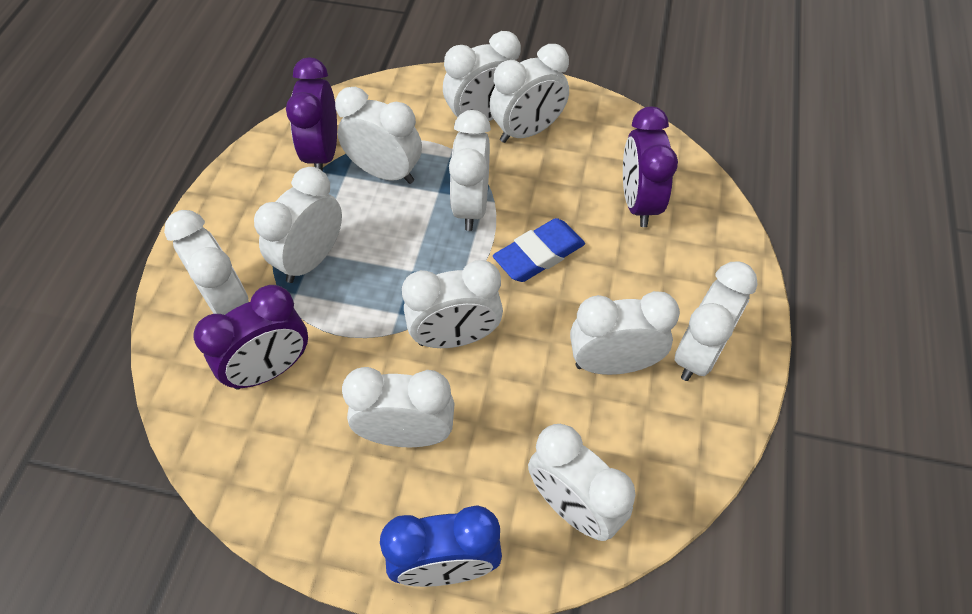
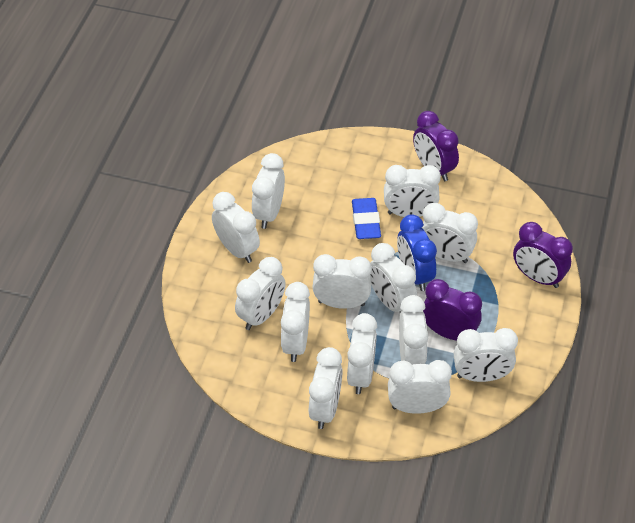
white clock: 11 -> 13

